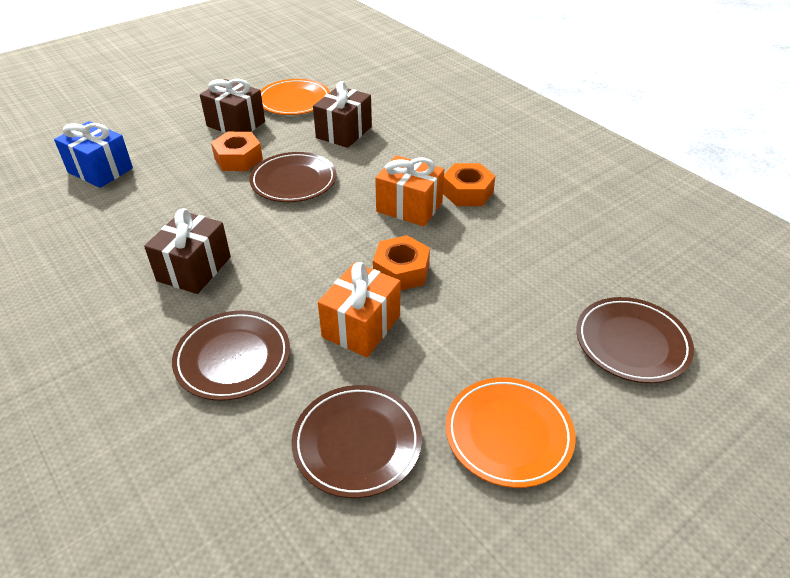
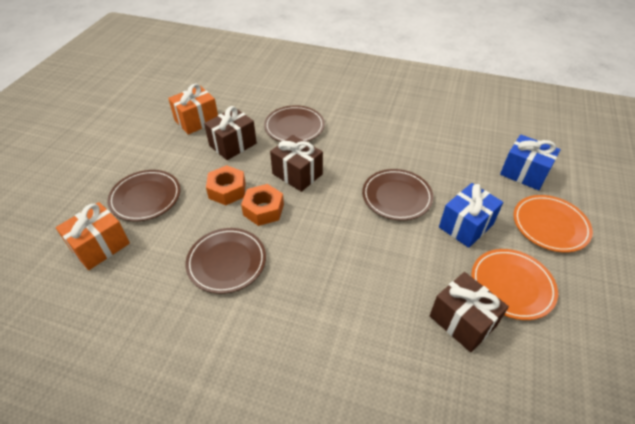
blue gift: 1 -> 2
orange nut: 3 -> 2

